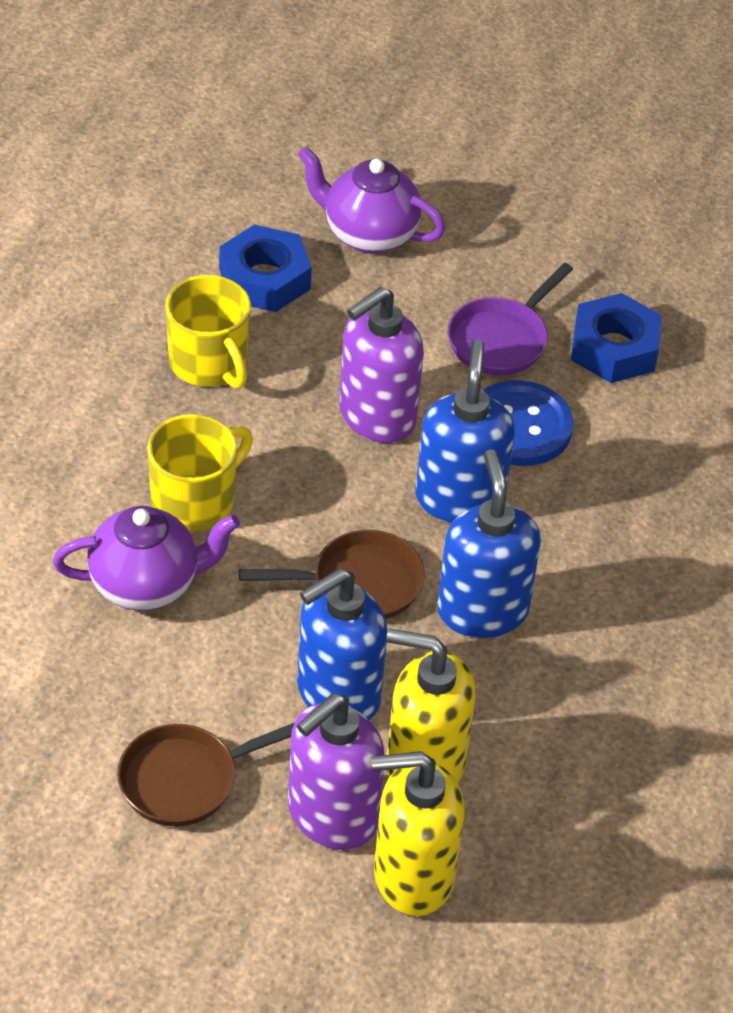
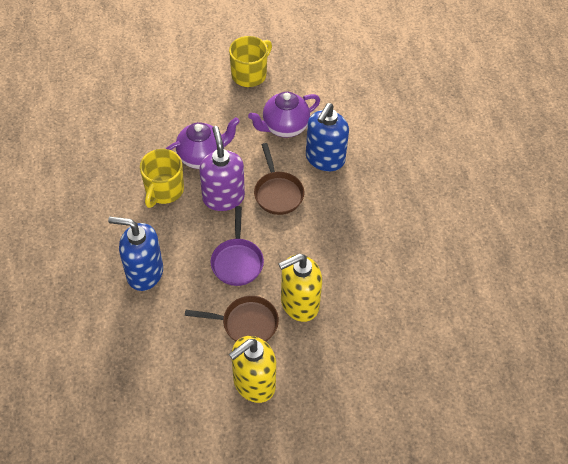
blue button: 1 -> 0
blue nut: 2 -> 0
blue soap dispenser: 3 -> 2
purple soap dispenser: 2 -> 1

